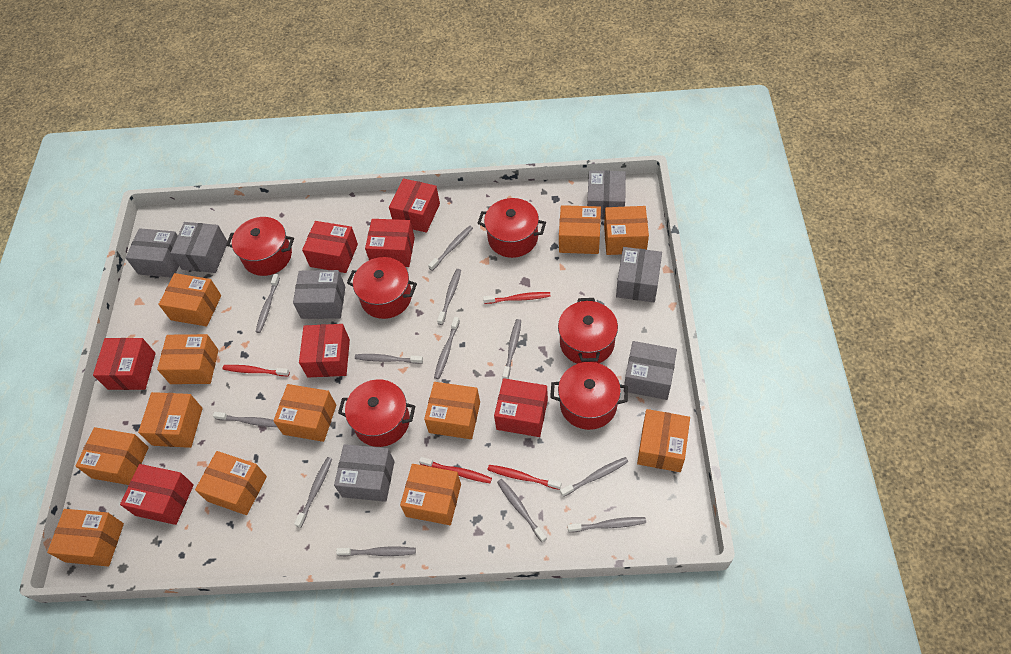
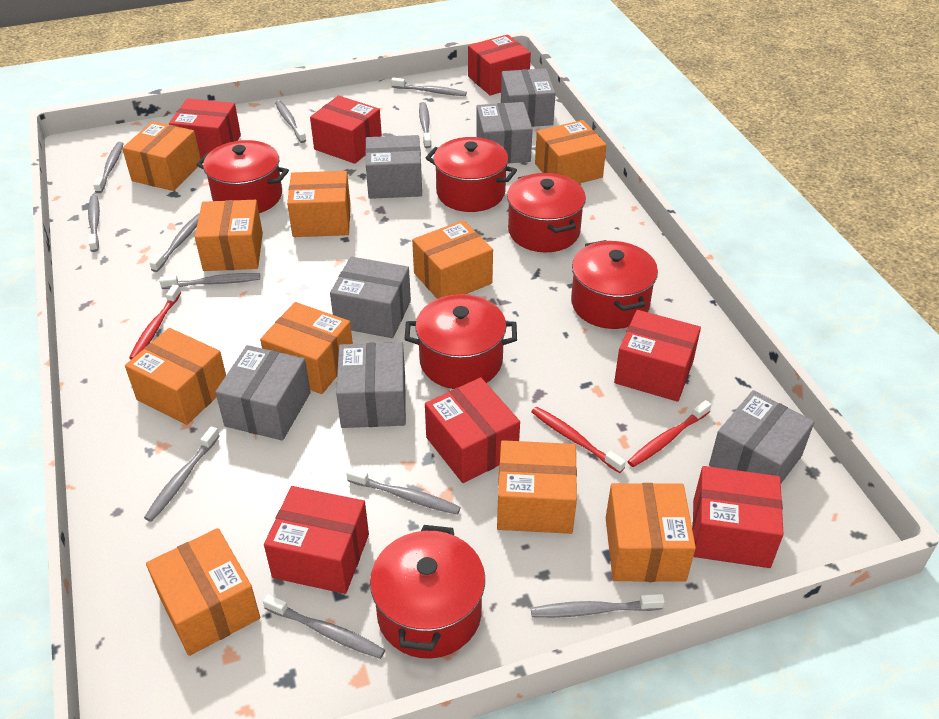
grey toothbrush: 12 -> 11
orange box: 12 -> 10
red toothbrush: 4 -> 3

